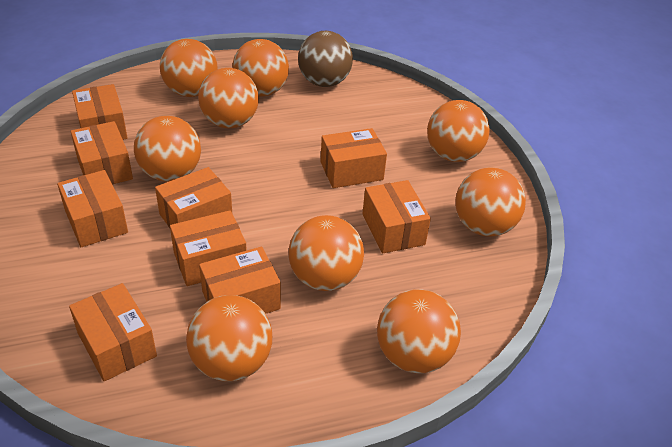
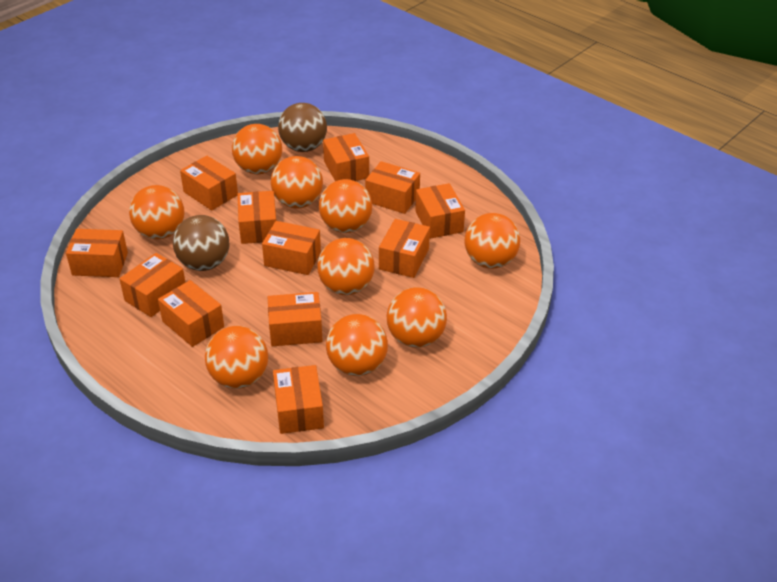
brown ball: 1 -> 2
orange box: 9 -> 12

